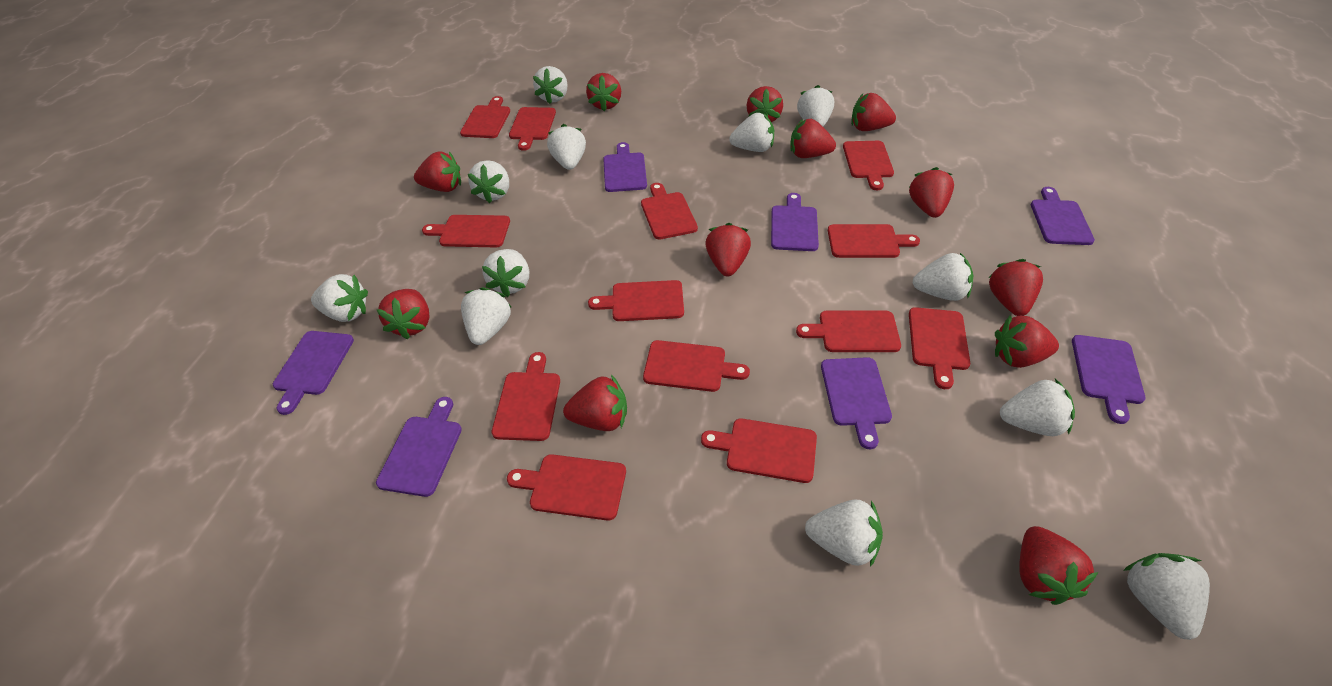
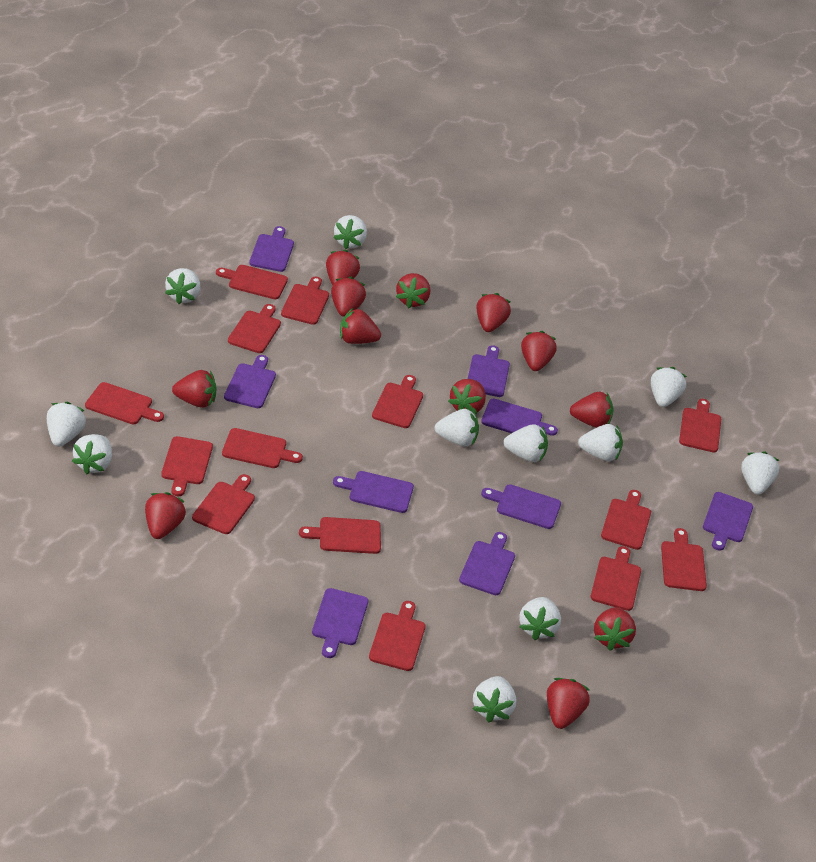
purple cutting board: 7 -> 9
red cutting board: 13 -> 14
white strawberry: 12 -> 11

